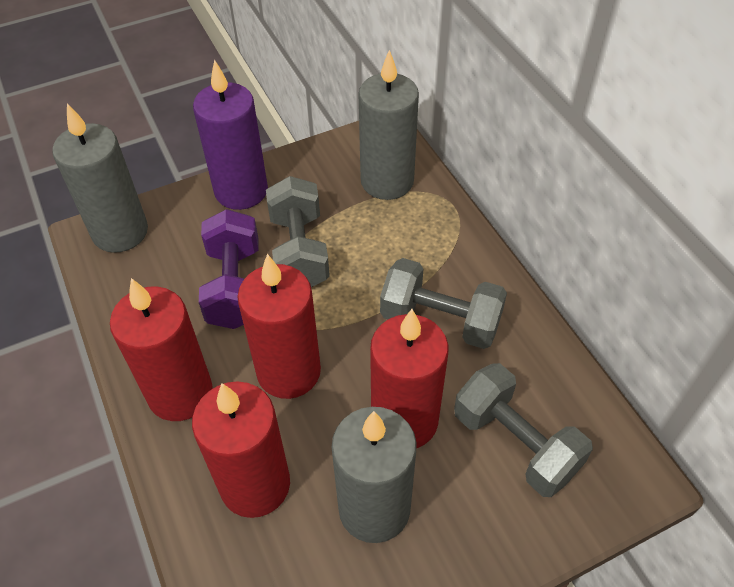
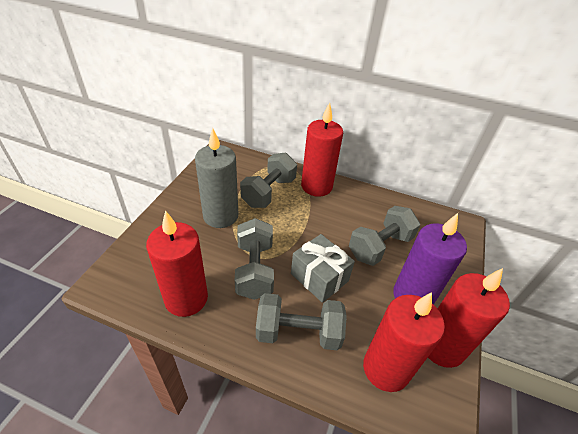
grey candle: 3 -> 1
grey dumbbell: 3 -> 4
grey gift: 0 -> 1
purple dumbbell: 1 -> 0

